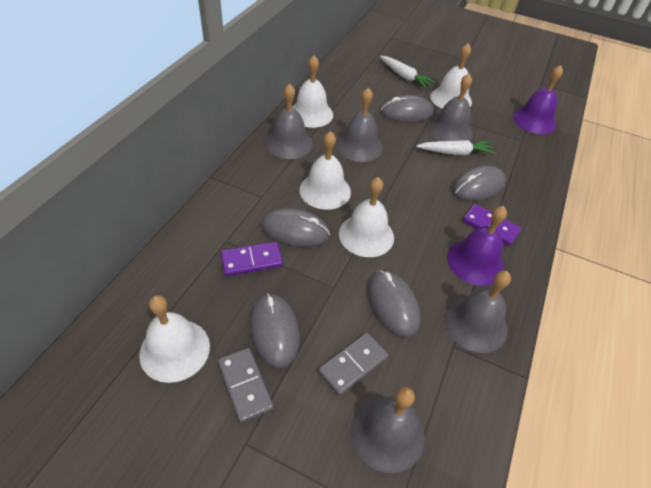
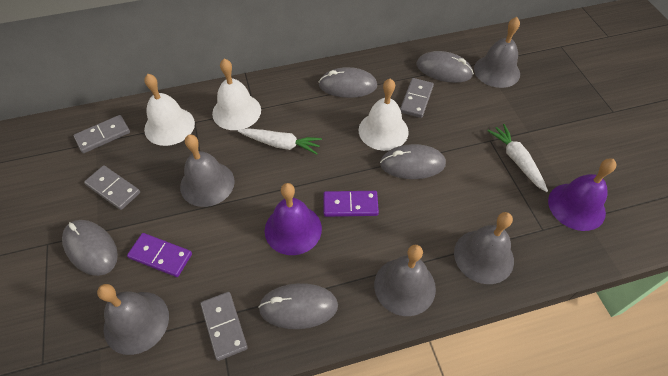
grey domino: 2 -> 4
white bell: 5 -> 3

